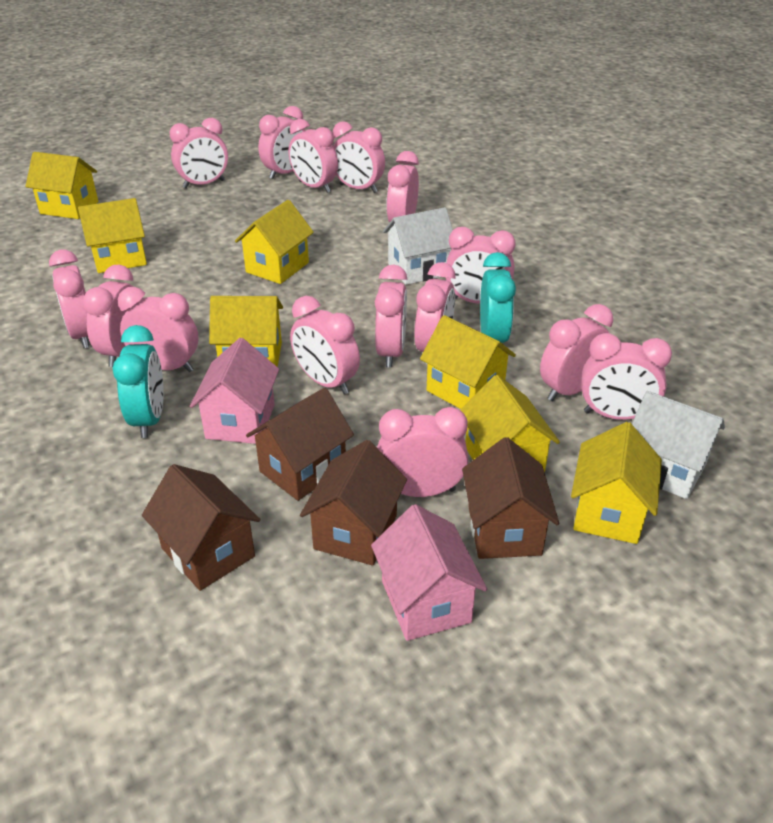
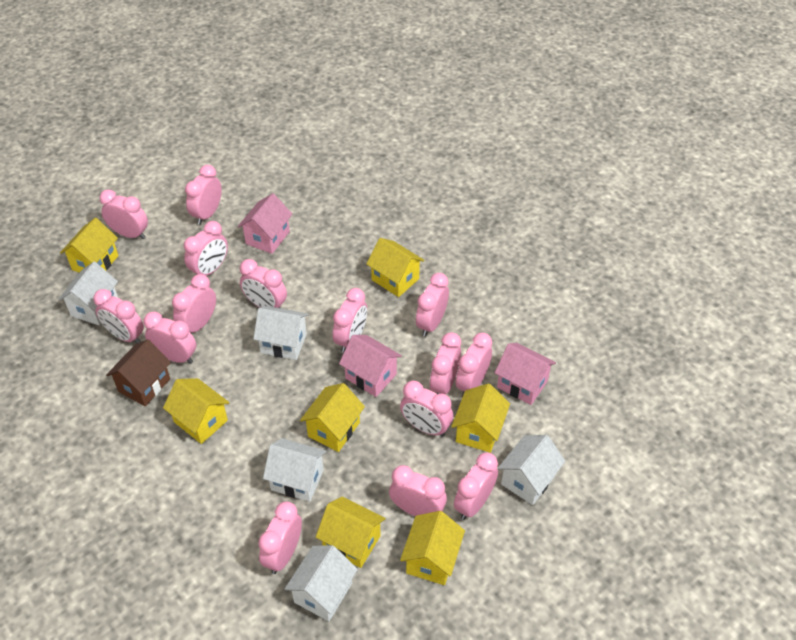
brown house: 4 -> 1
pink house: 2 -> 3
turquoise clock: 2 -> 0
white house: 2 -> 5

